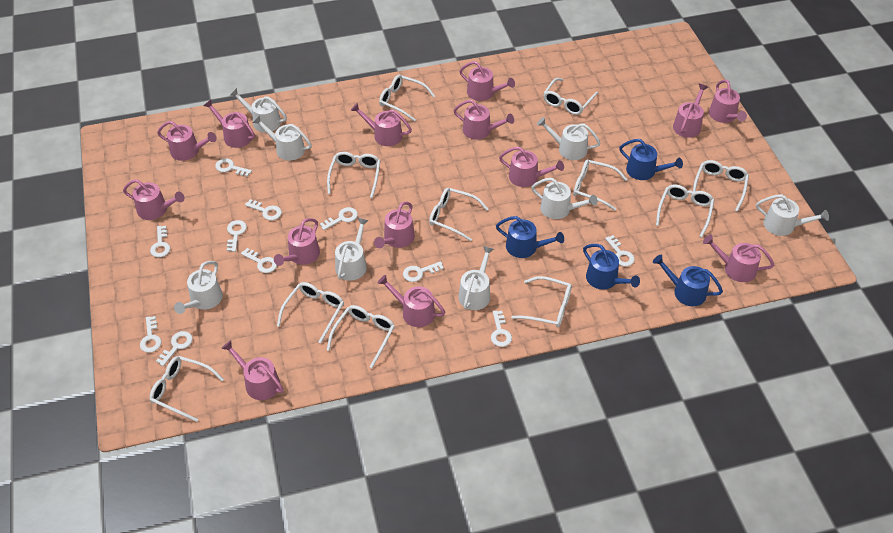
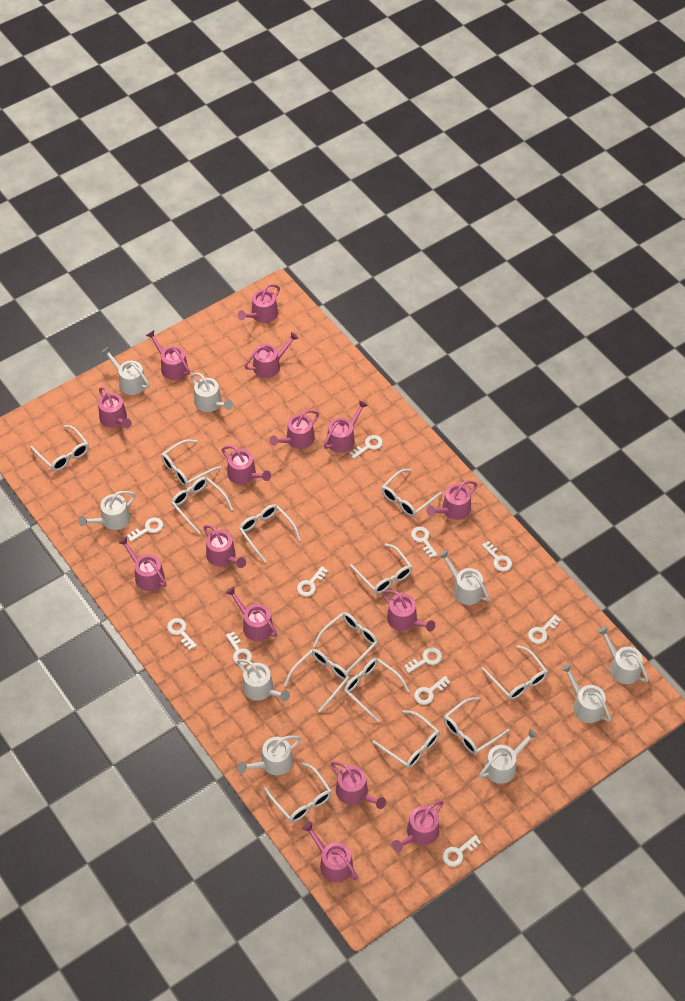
blue watering can: 4 -> 0
pink watering can: 14 -> 15
white glasses: 11 -> 13
white watering can: 8 -> 9

